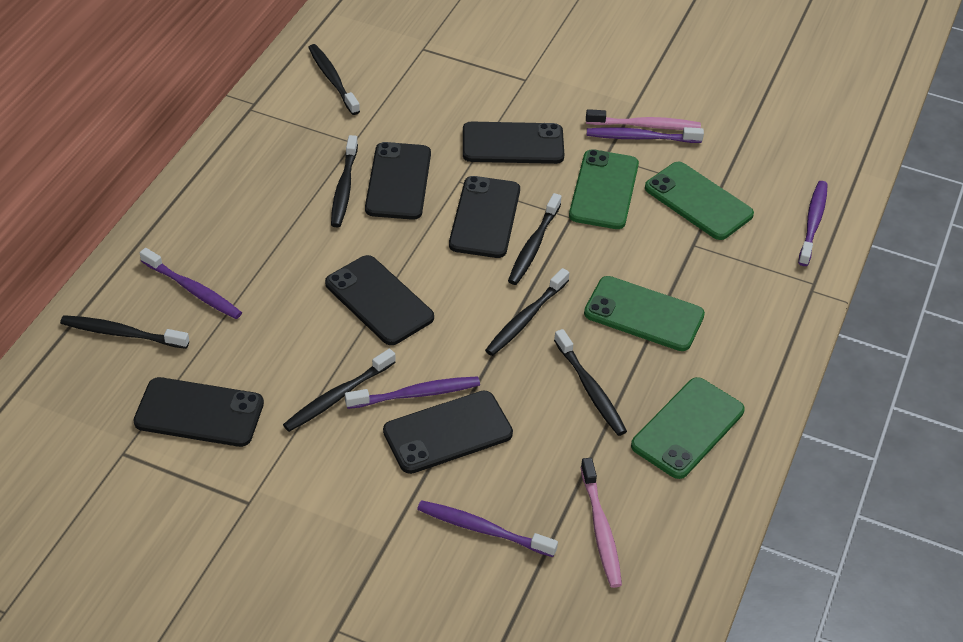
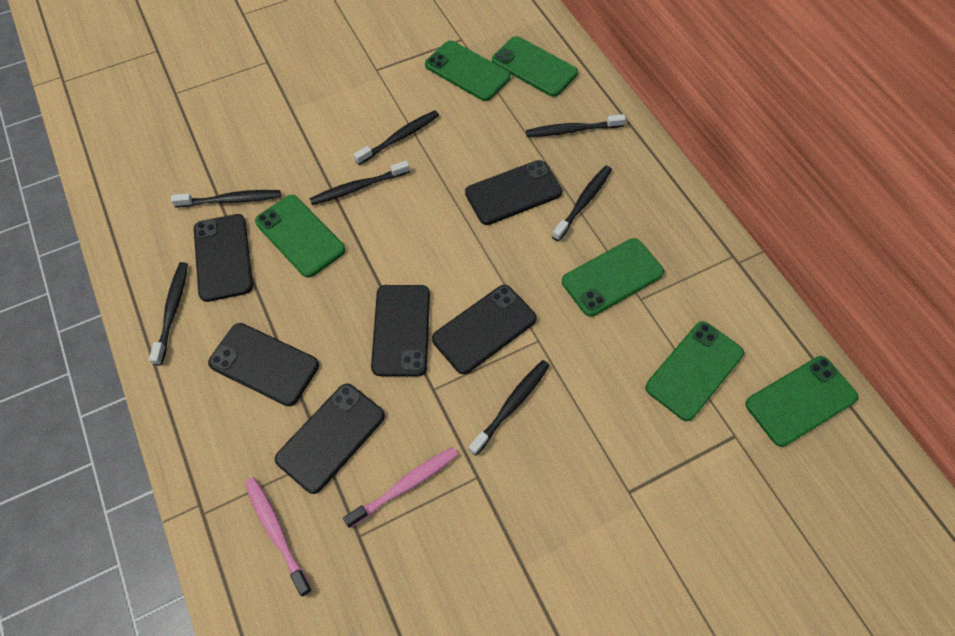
green phone: 4 -> 6
purple toothbrush: 5 -> 0

